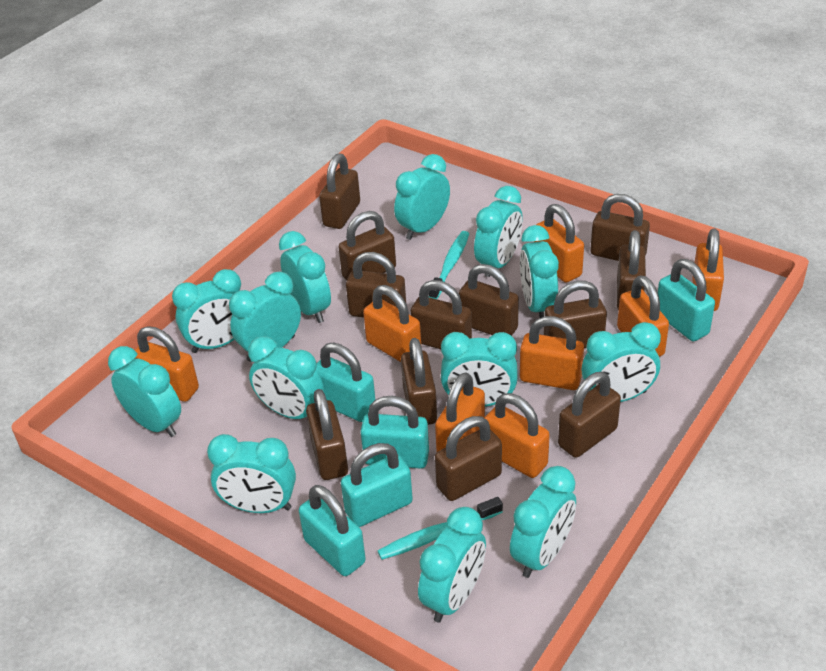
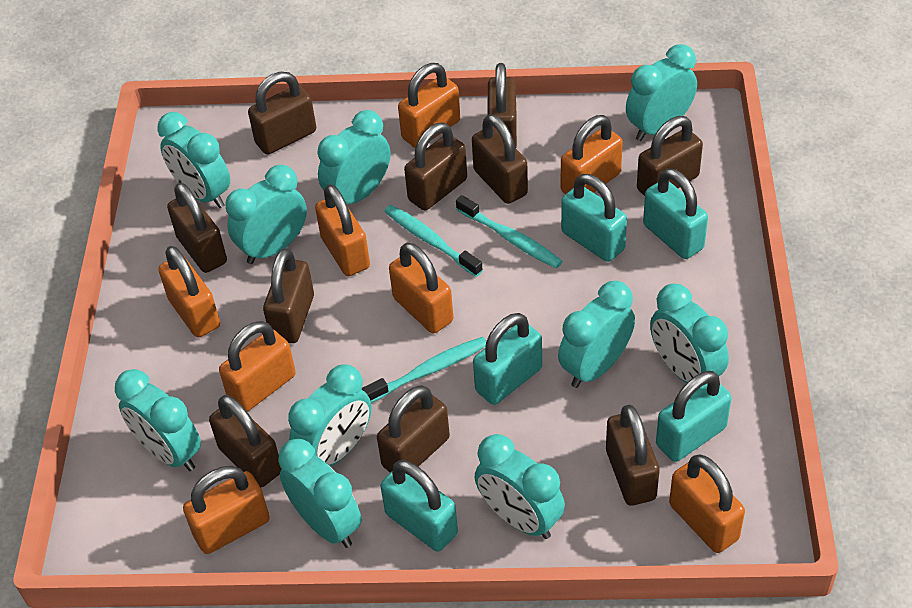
brown padlock: 12 -> 10
turquoise clock: 13 -> 10
turquoise toothbrush: 2 -> 3

